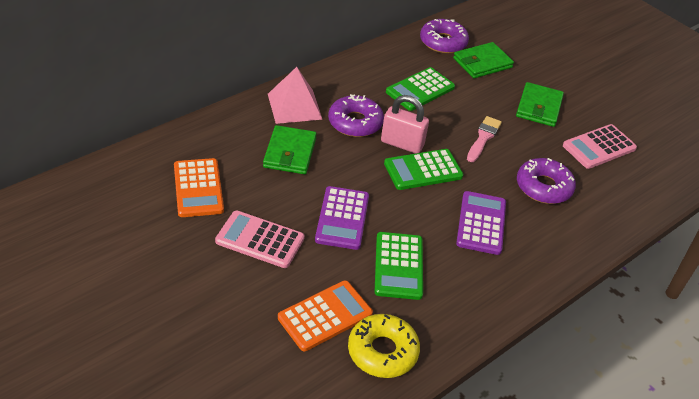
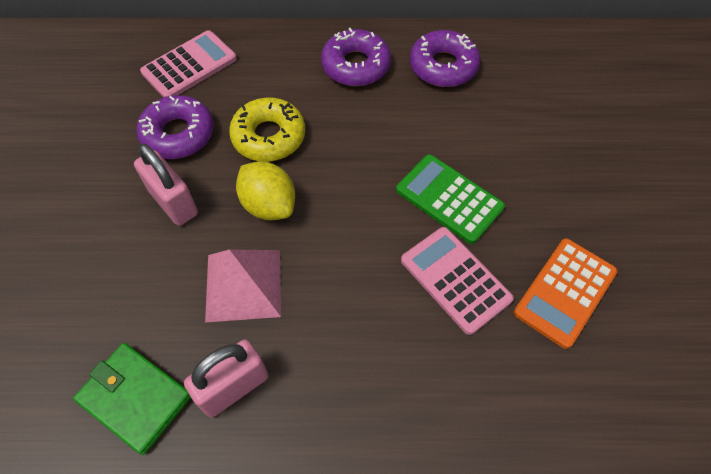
green calculator: 3 -> 1
green wallet: 3 -> 1
orange calculator: 2 -> 1
pink brush: 1 -> 0
pink padlock: 1 -> 2
purple calculator: 2 -> 0
yellow lemon: 0 -> 1

